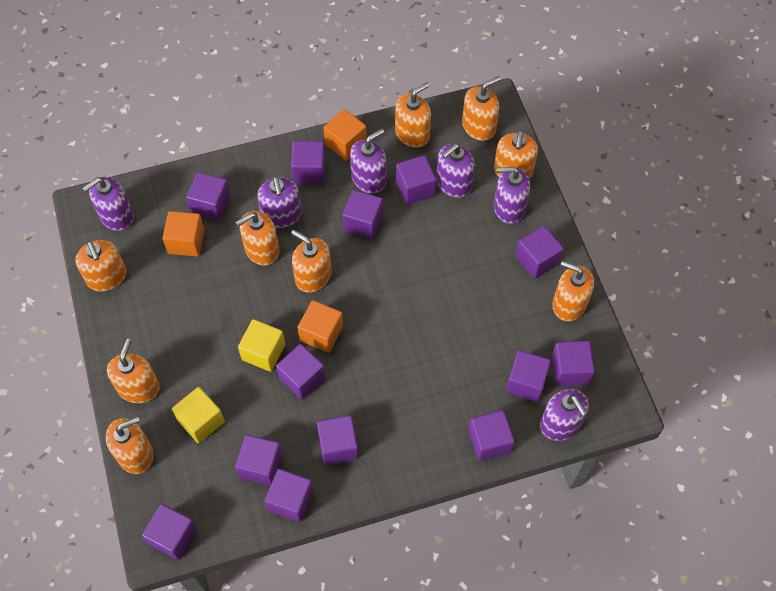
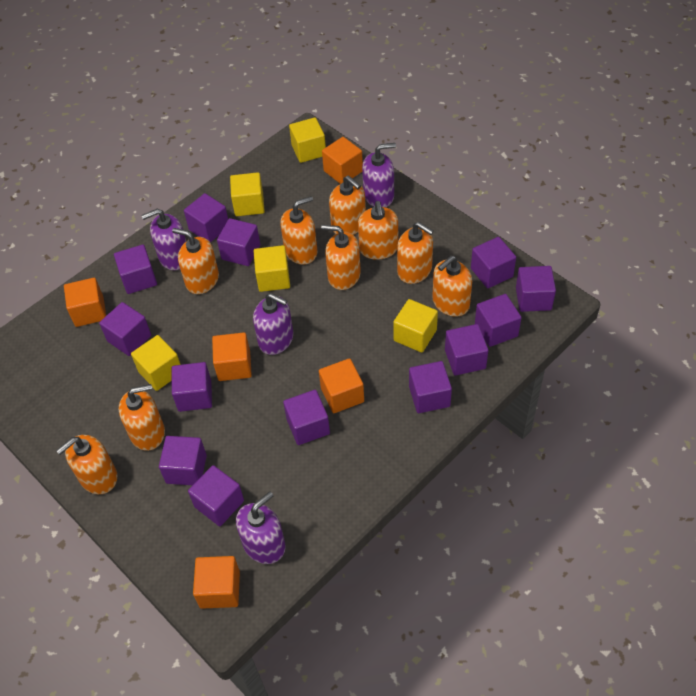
orange cube: 3 -> 5
purple soap dispenser: 6 -> 4
yellow cube: 2 -> 5

